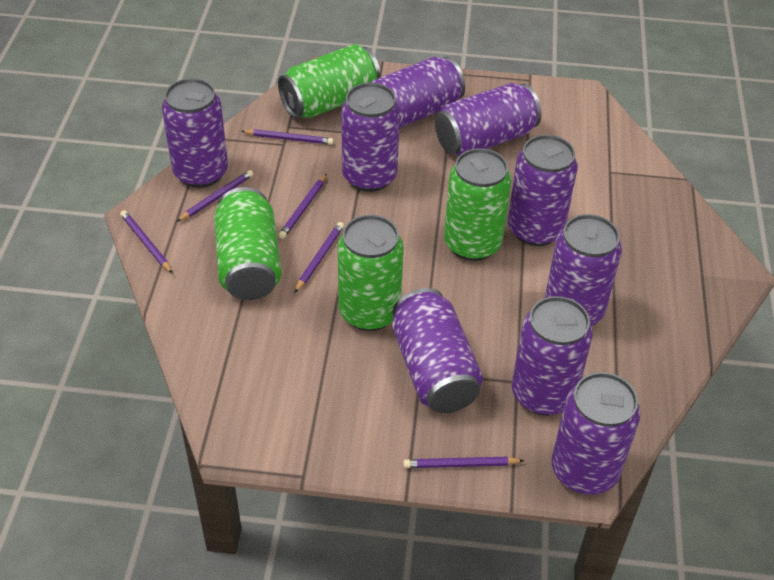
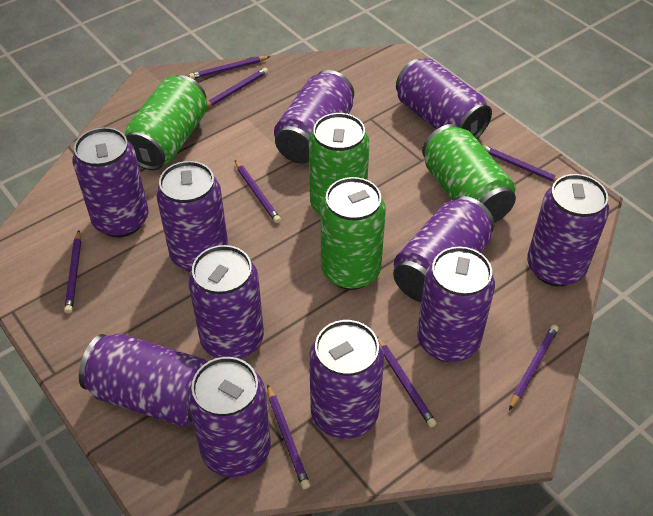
purple can: 9 -> 11
purple pencil: 6 -> 8

